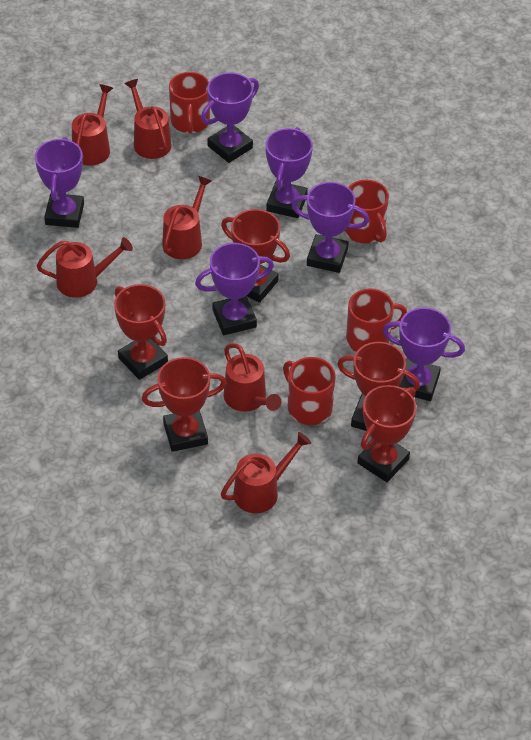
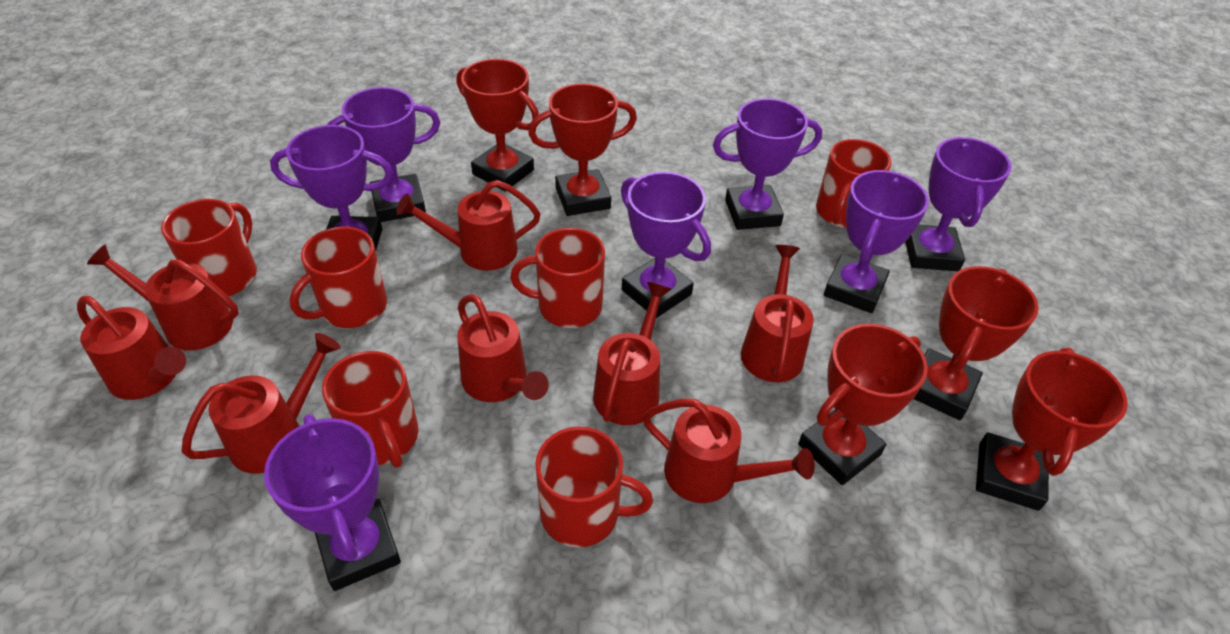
purple trophy: 6 -> 7
red mug: 4 -> 6
red watering can: 6 -> 8

